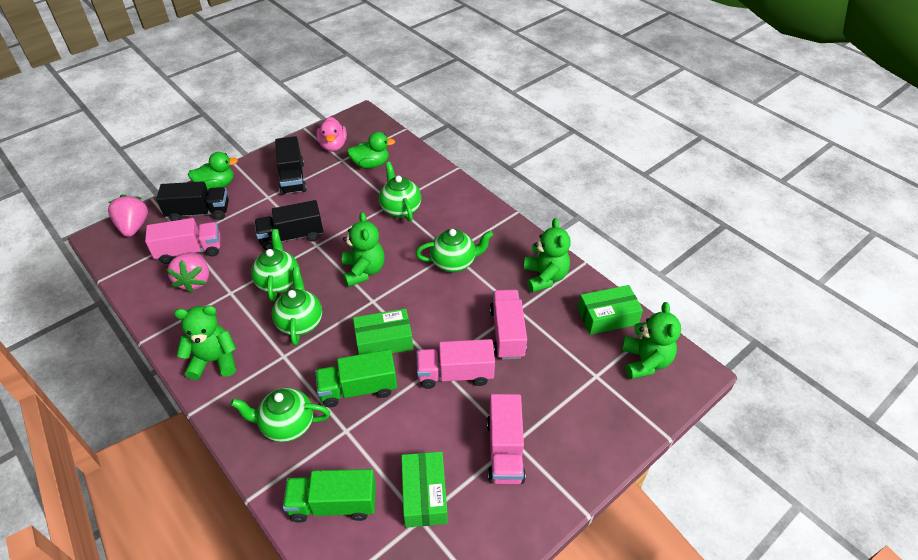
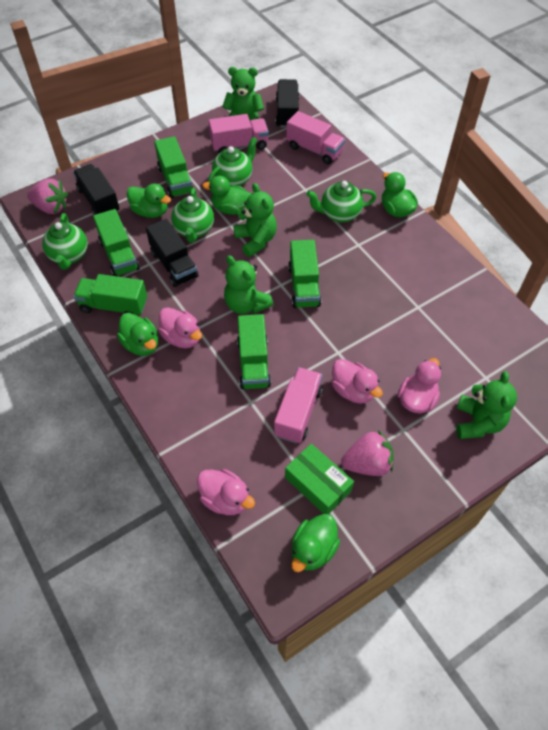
green box: 3 -> 1
green duck: 2 -> 5
green teapot: 5 -> 4
green truck: 2 -> 5
pink duck: 1 -> 4
pink truck: 4 -> 3

